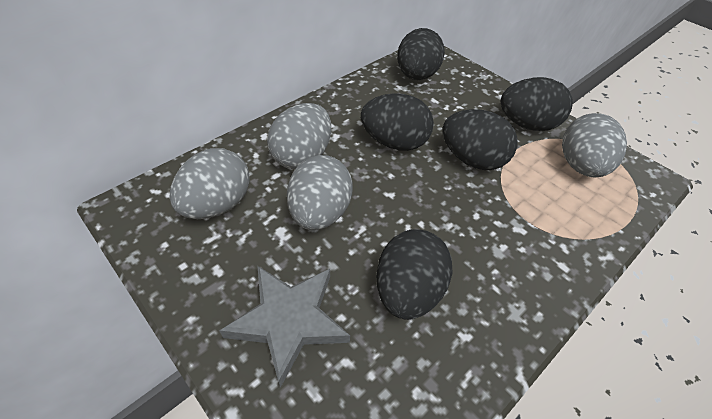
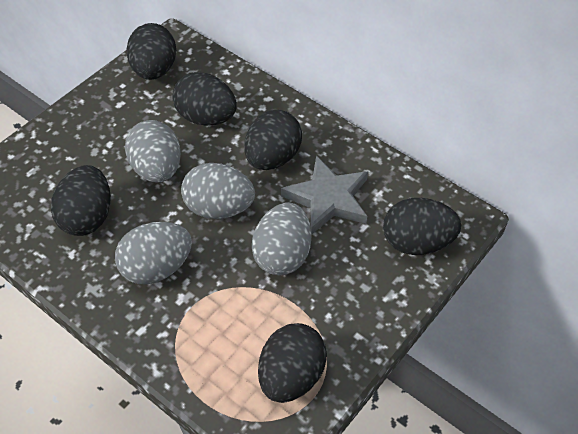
black egg: 5 -> 6

